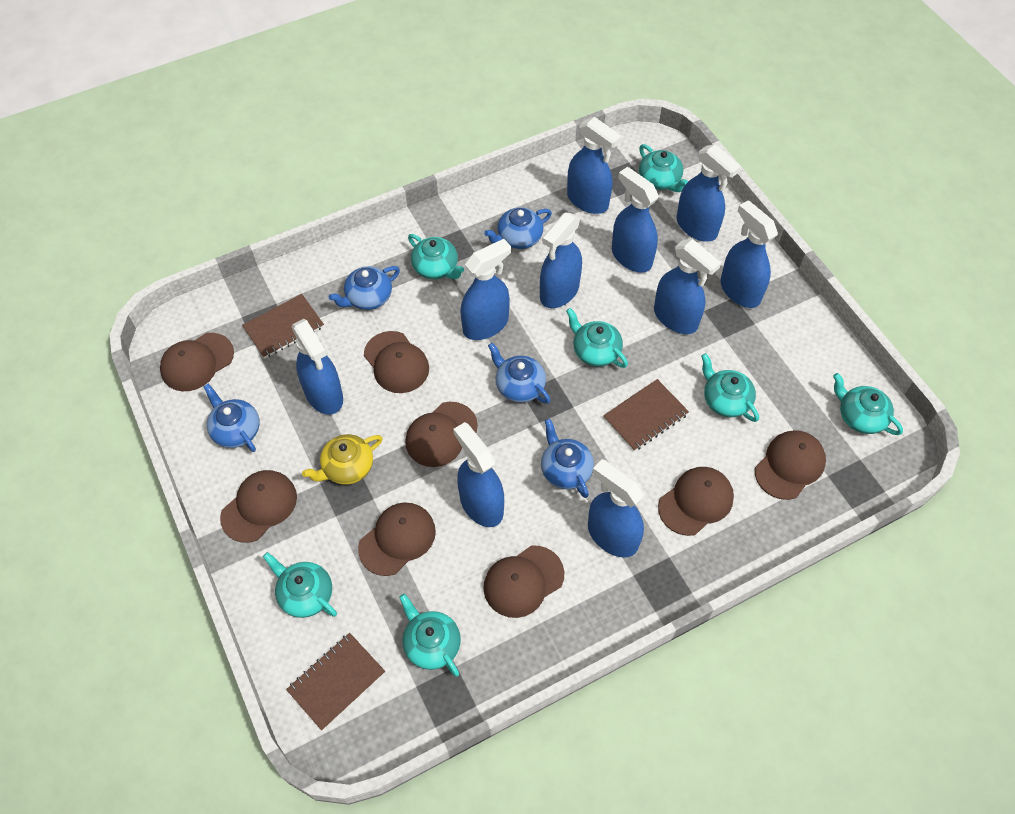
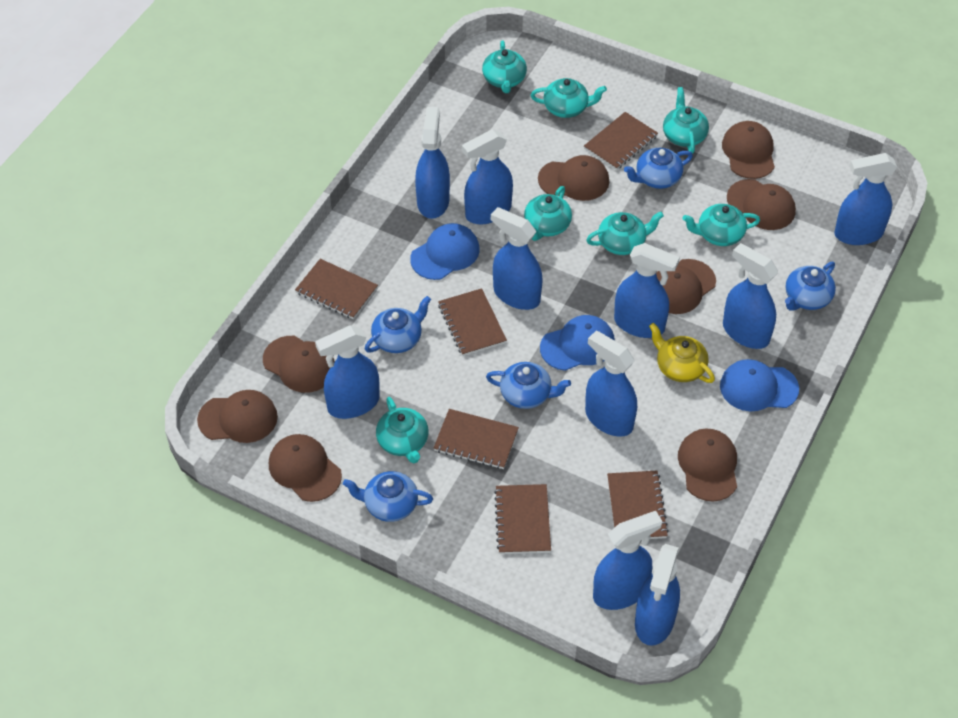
blue cap: 0 -> 3
brown notebook: 3 -> 6

